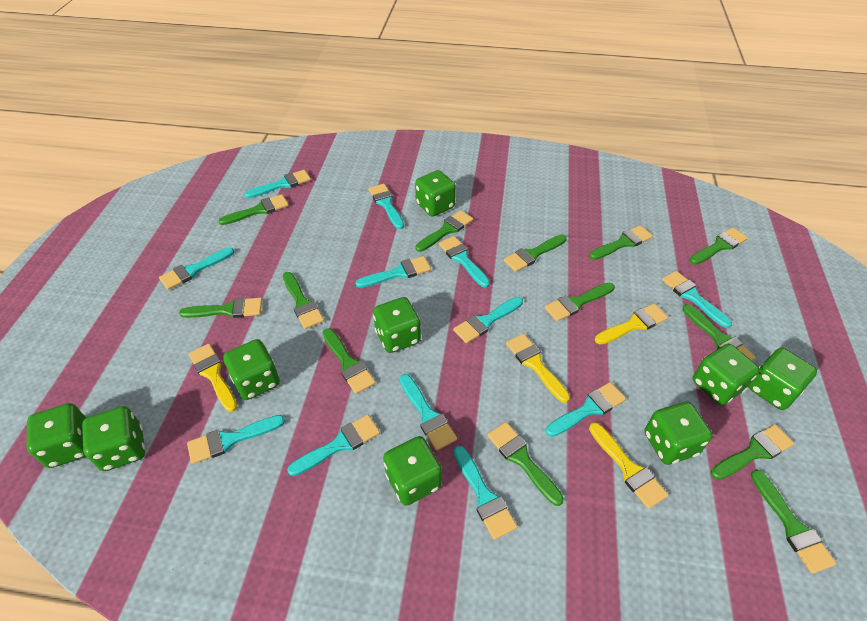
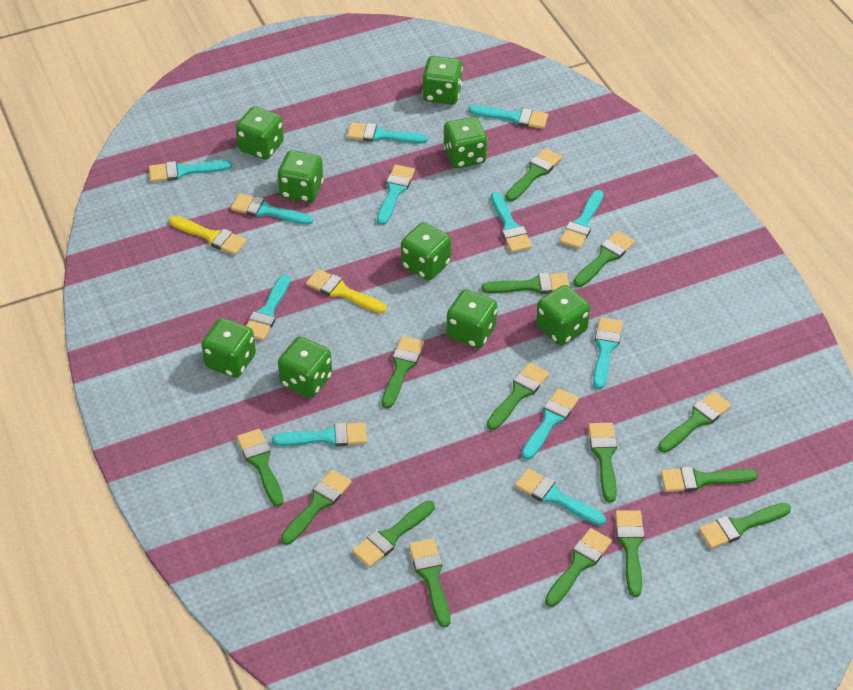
green brush: 13 -> 15
yellow brush: 4 -> 2

